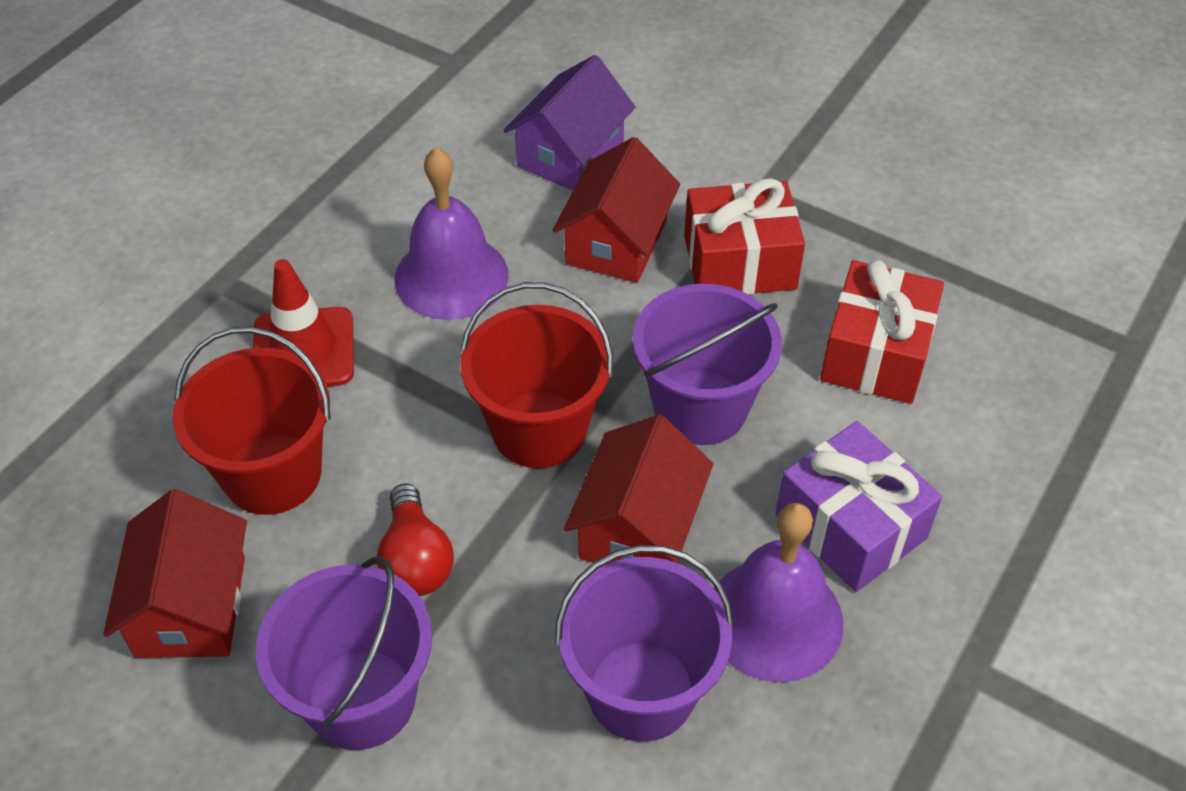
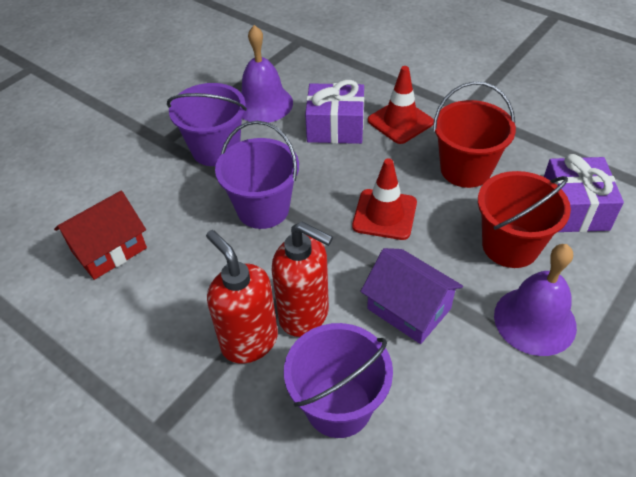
purple gift: 1 -> 2
red gift: 2 -> 0
red house: 3 -> 1
red light bulb: 1 -> 0
red soap dispenser: 0 -> 2
red traffic cone: 1 -> 2

